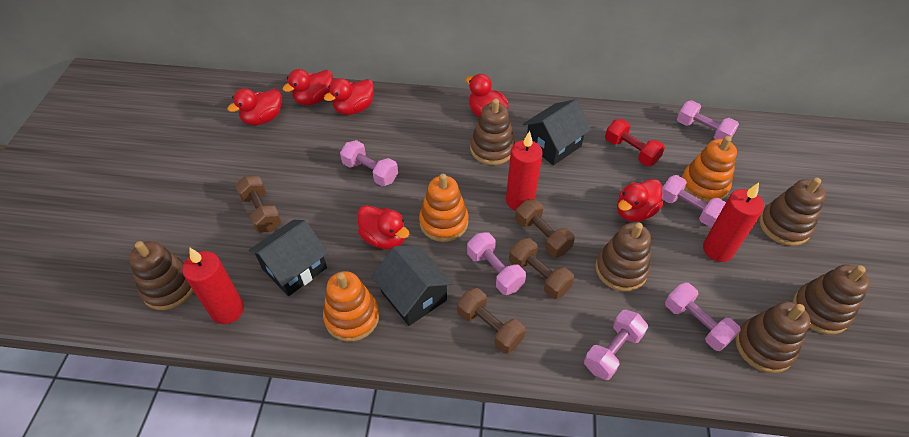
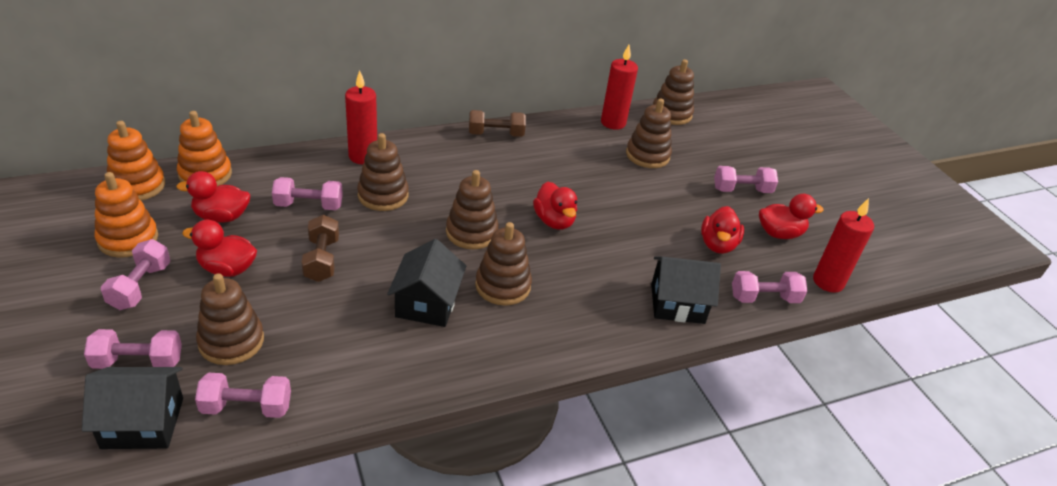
brown dumbbell: 4 -> 2
red duck: 6 -> 5
red dumbbell: 1 -> 0

